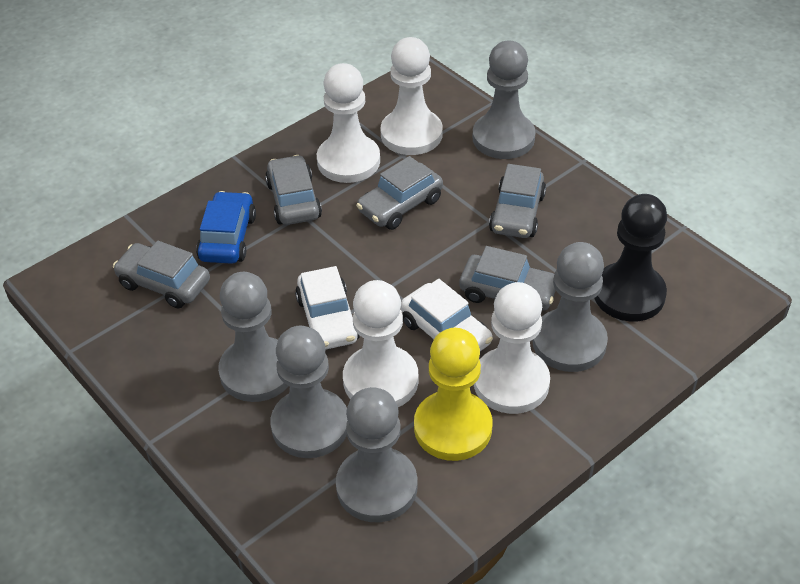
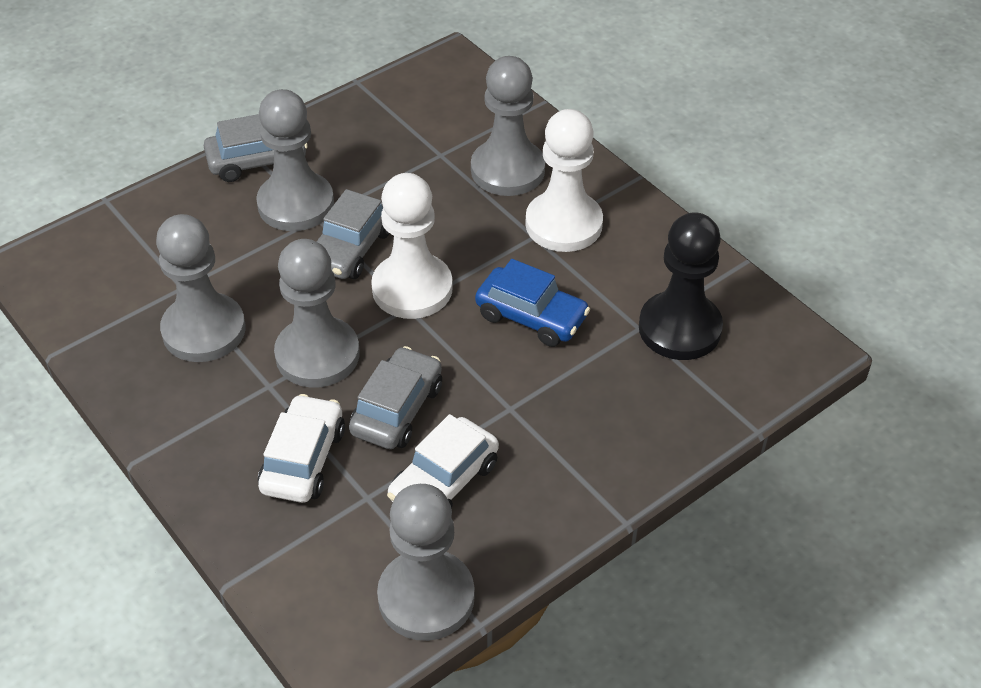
grey car: 5 -> 3
white pawn: 4 -> 2
yellow pawn: 1 -> 0

